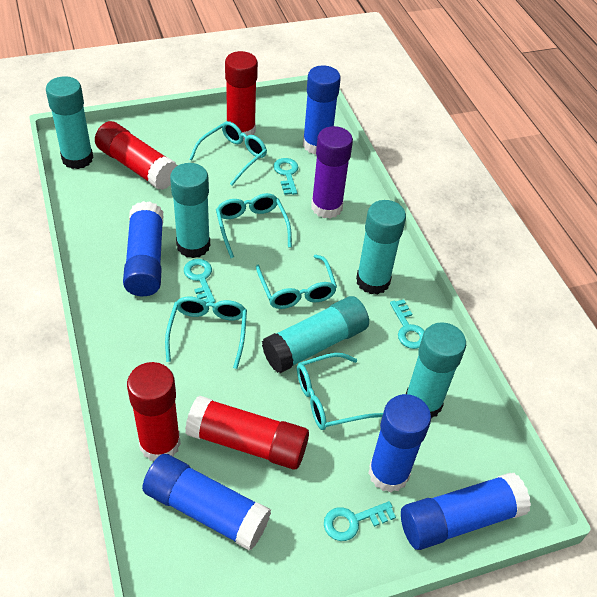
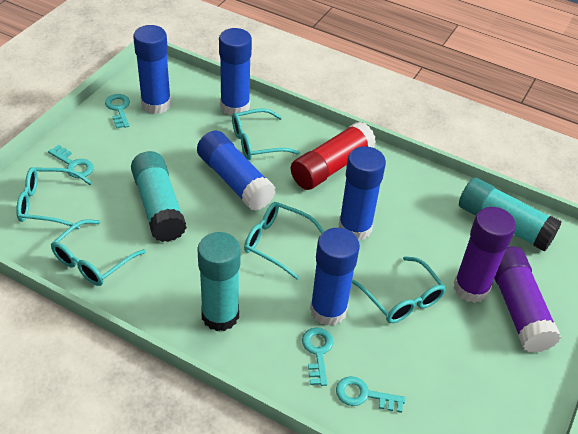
purple glue stick: 1 -> 2
red glue stick: 4 -> 1
turquoise glue stick: 5 -> 3

